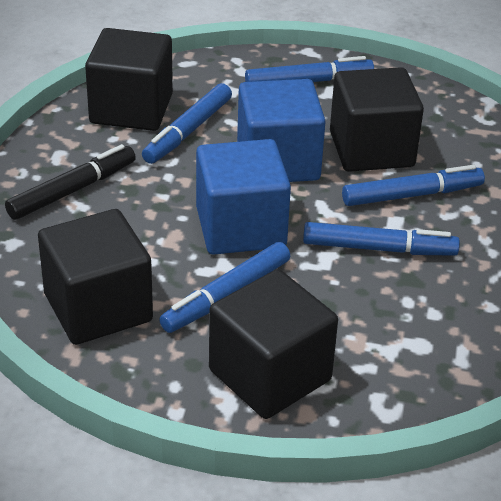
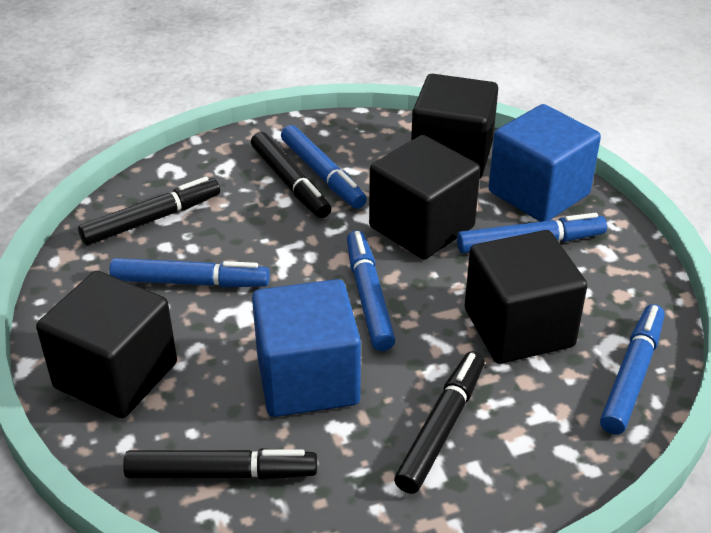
black marker: 1 -> 4

